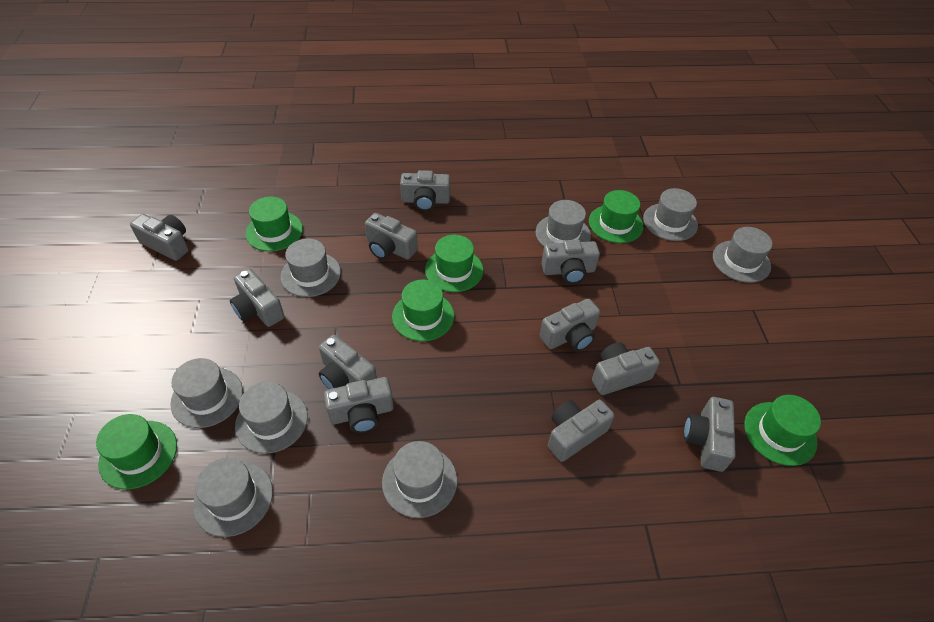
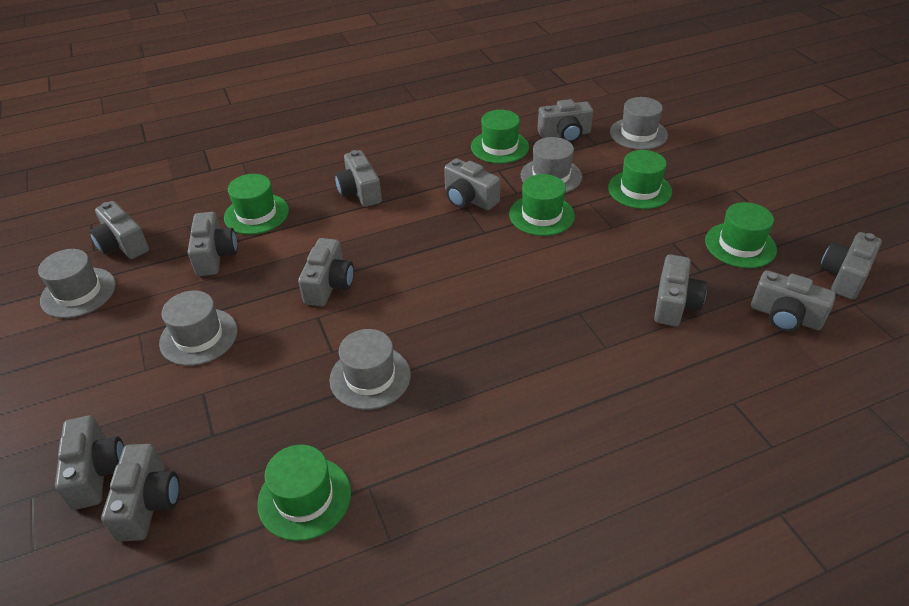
grey hat: 8 -> 5

